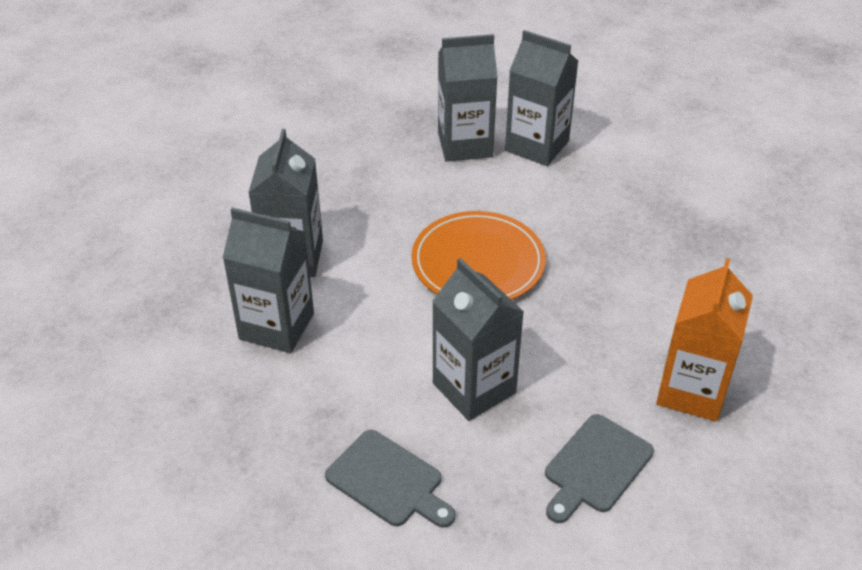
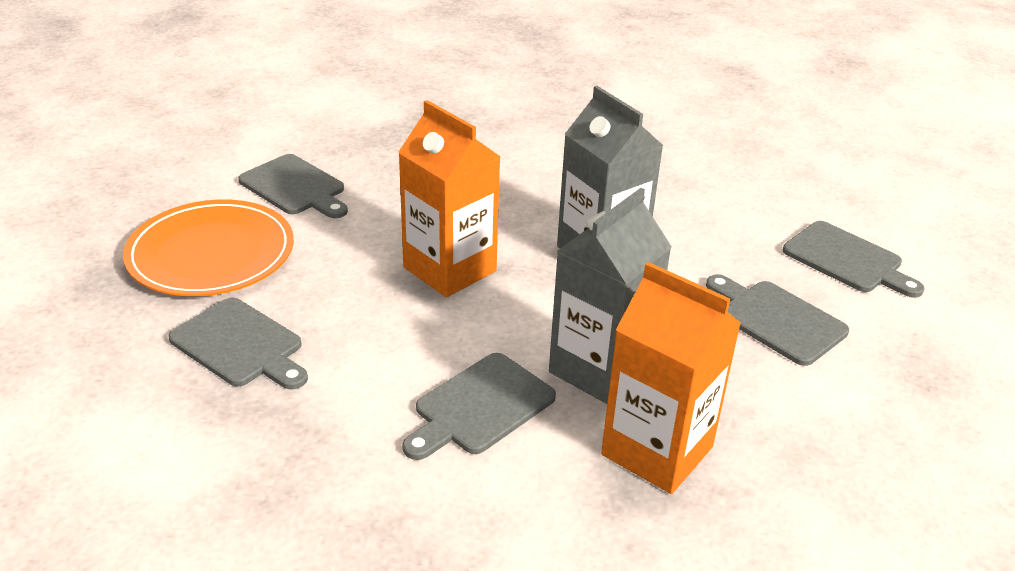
grey carton: 5 -> 2
grey cutting board: 2 -> 5
orange carton: 1 -> 2

